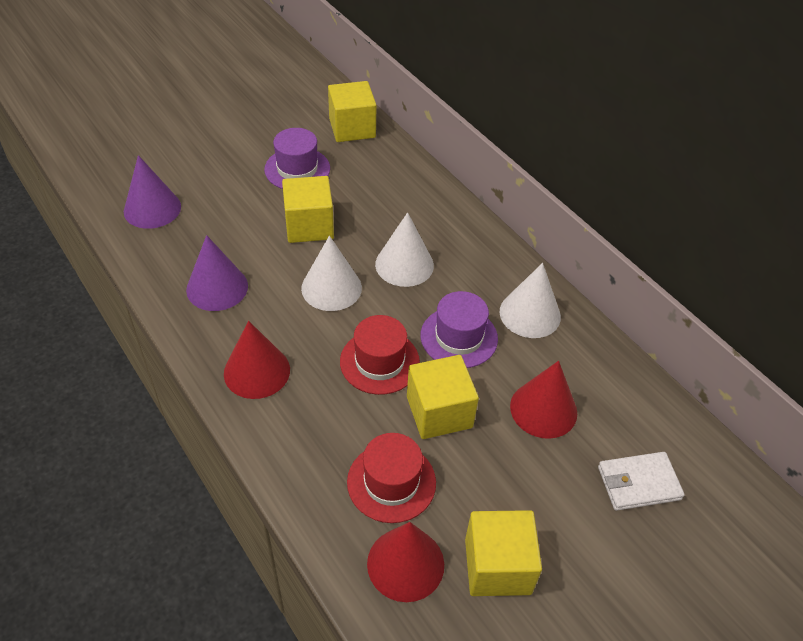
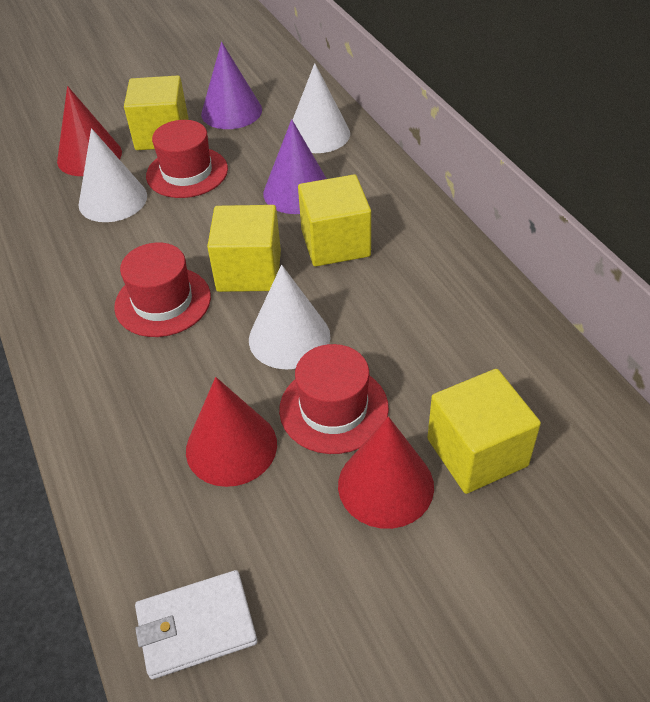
purple hat: 2 -> 0
red hat: 2 -> 3

